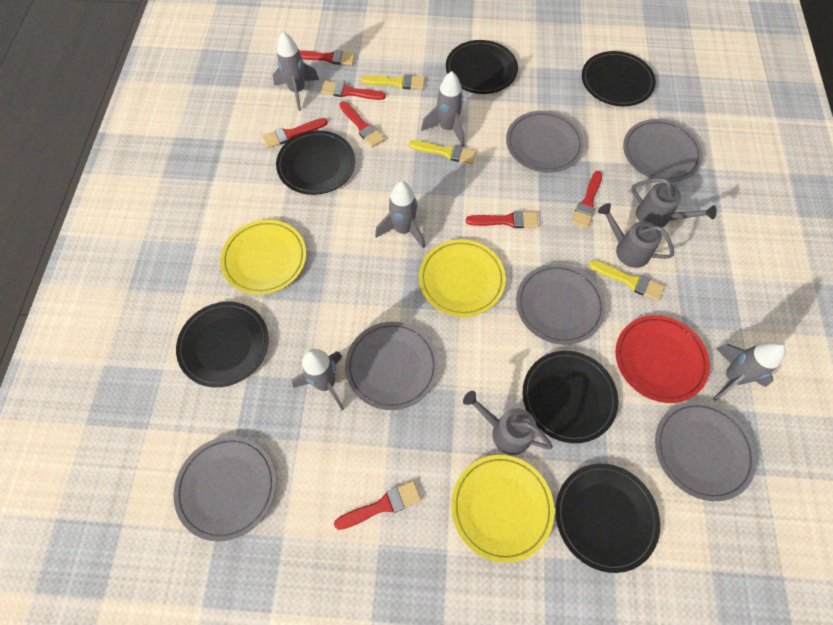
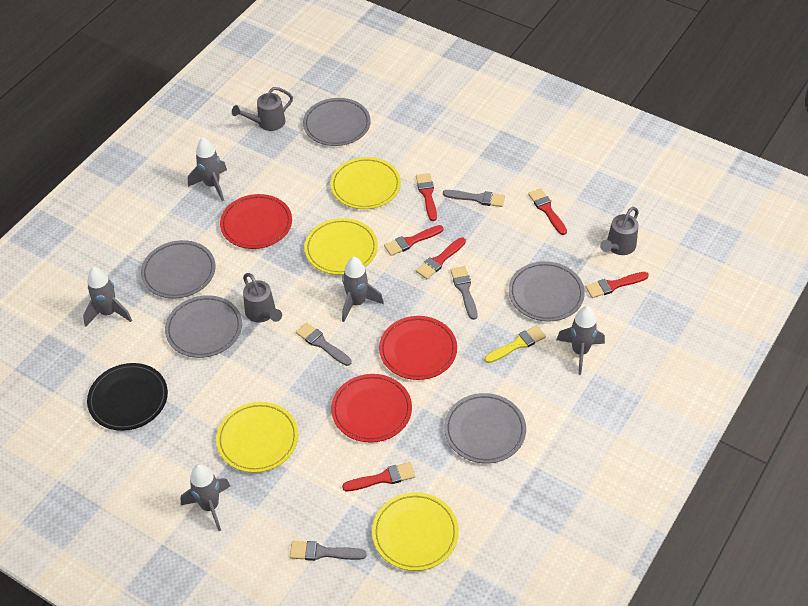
black plate: 6 -> 1
grey brush: 0 -> 4
grey plate: 6 -> 5
red brush: 7 -> 6
red plate: 1 -> 3
yellow brush: 3 -> 1
yellow plate: 3 -> 4

